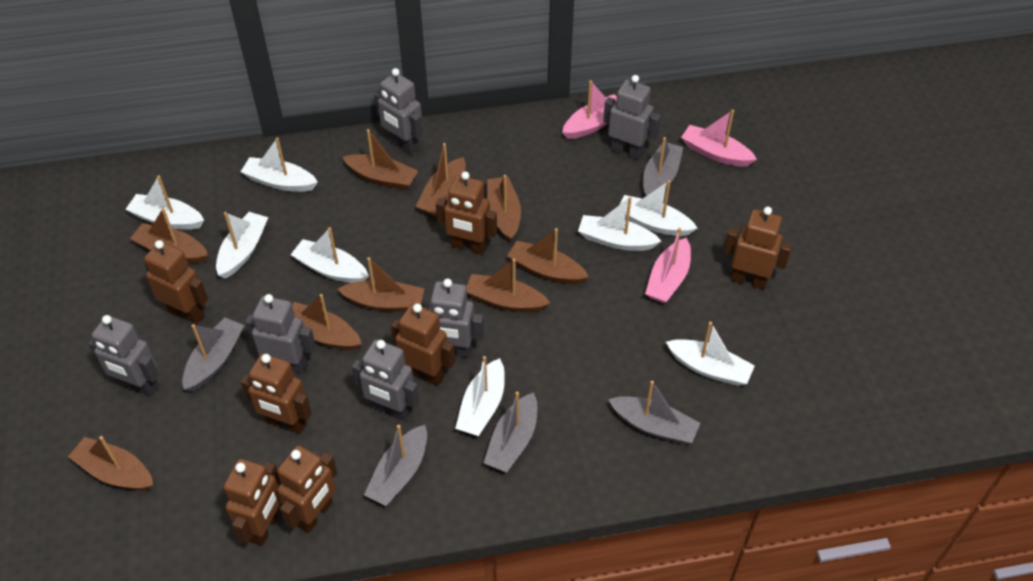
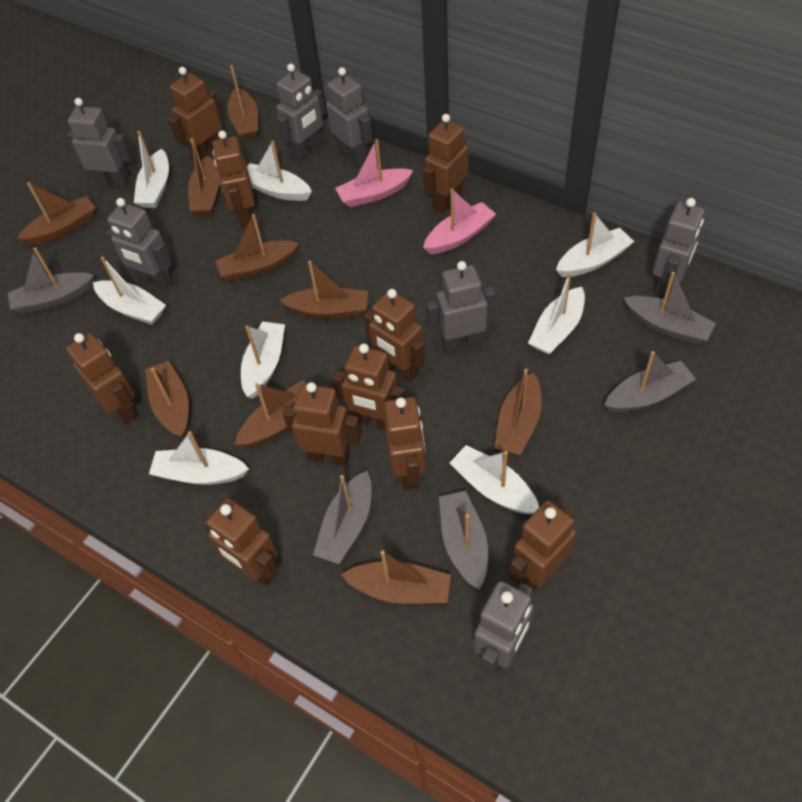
brown robot: 7 -> 10
grey robot: 6 -> 7
pink boat: 3 -> 2

